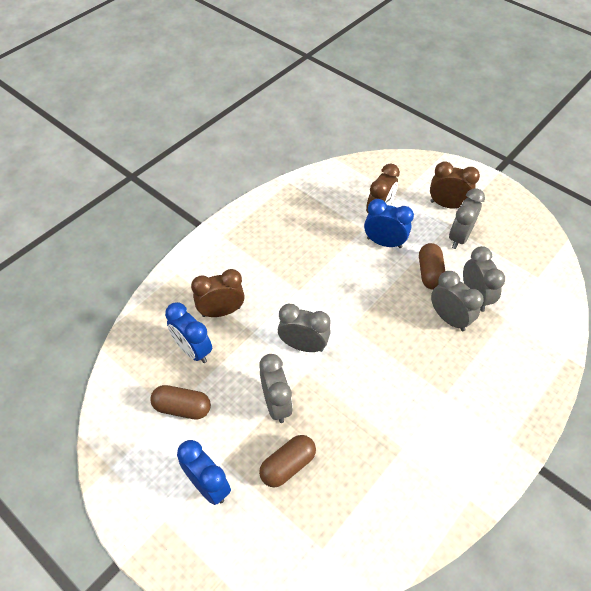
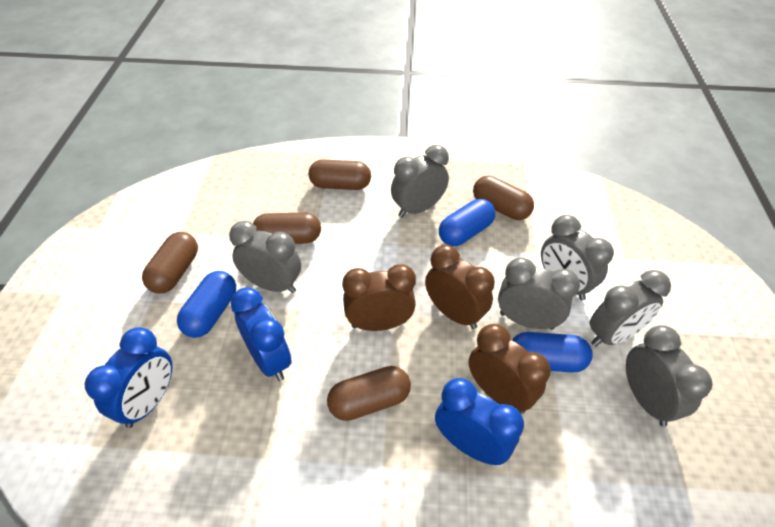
blue capsule: 0 -> 3
brown capsule: 3 -> 5
grey clock: 5 -> 6

